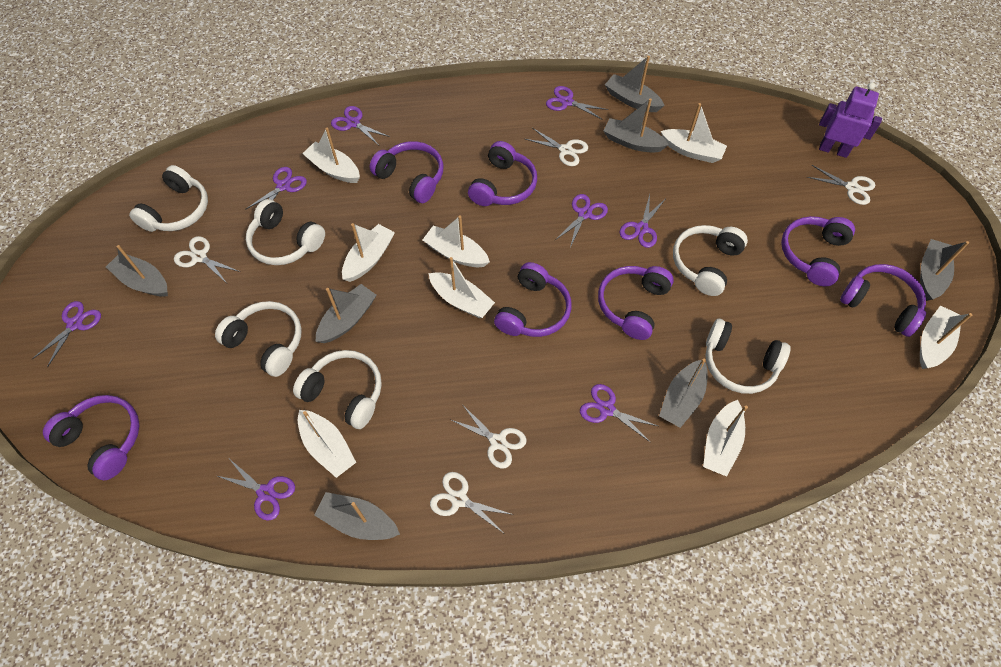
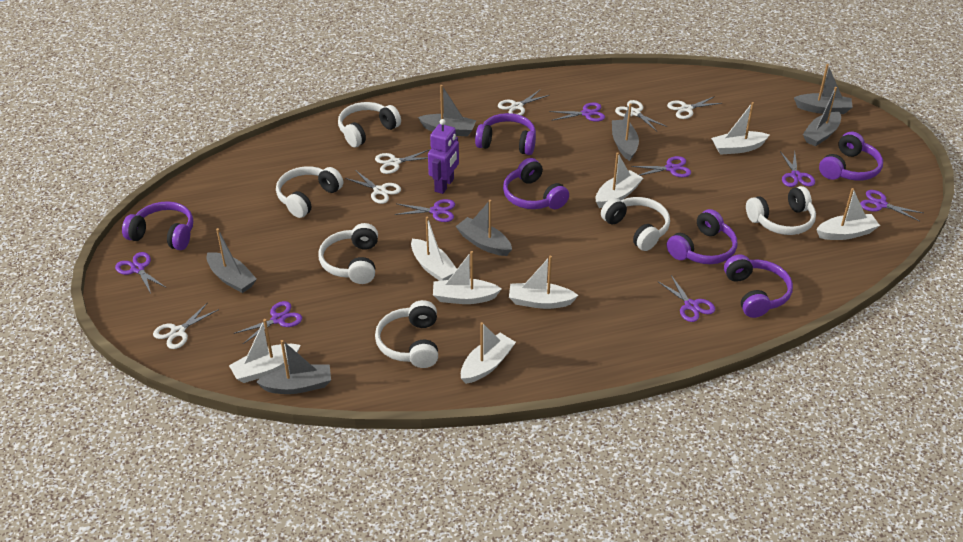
purple headphones: 7 -> 6
white scissors: 5 -> 6

